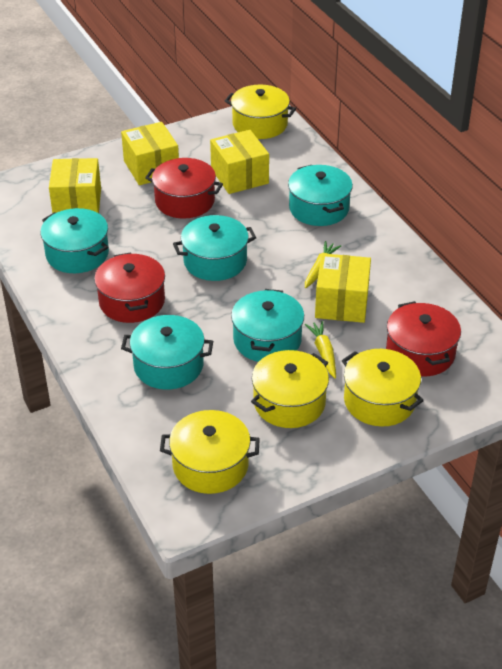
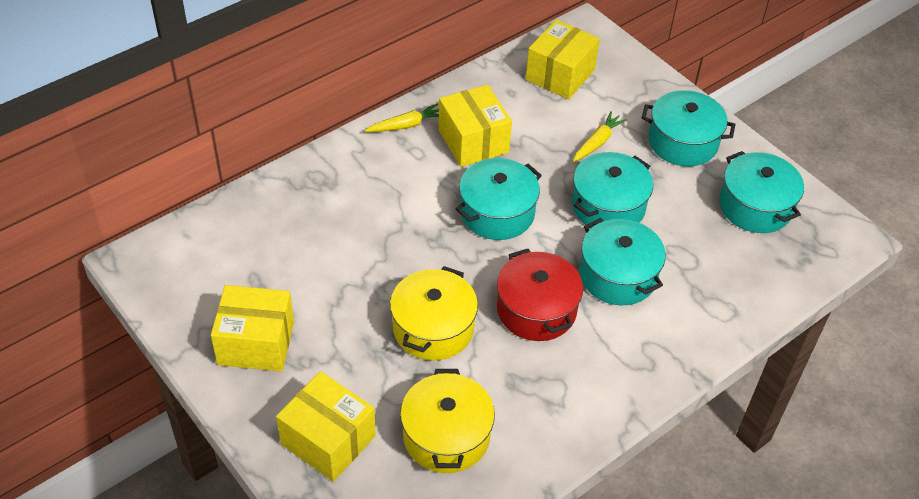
red pot: 3 -> 1
yellow pot: 4 -> 2

